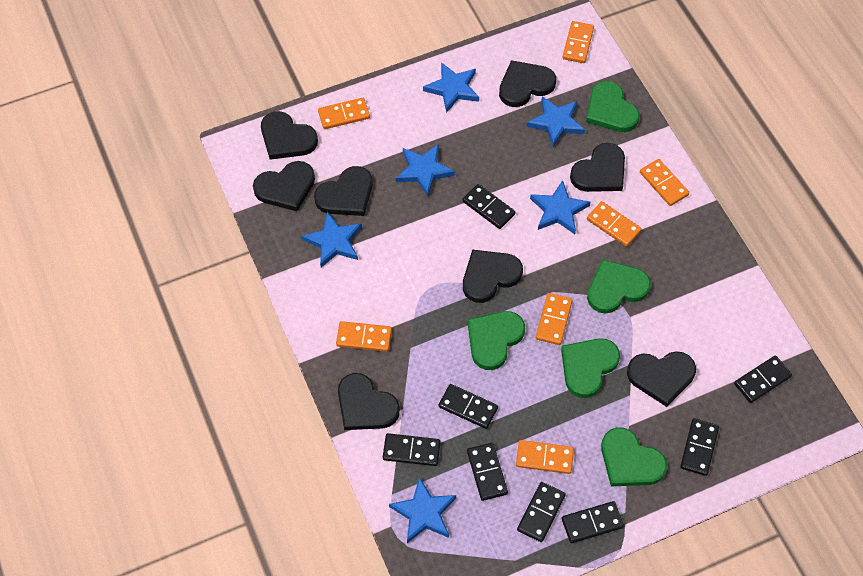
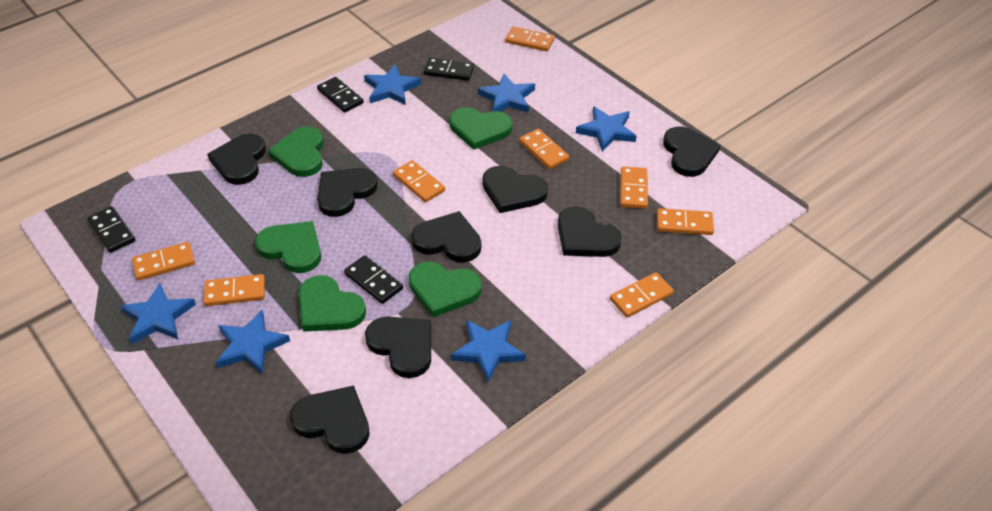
black domino: 8 -> 4
orange domino: 7 -> 8

